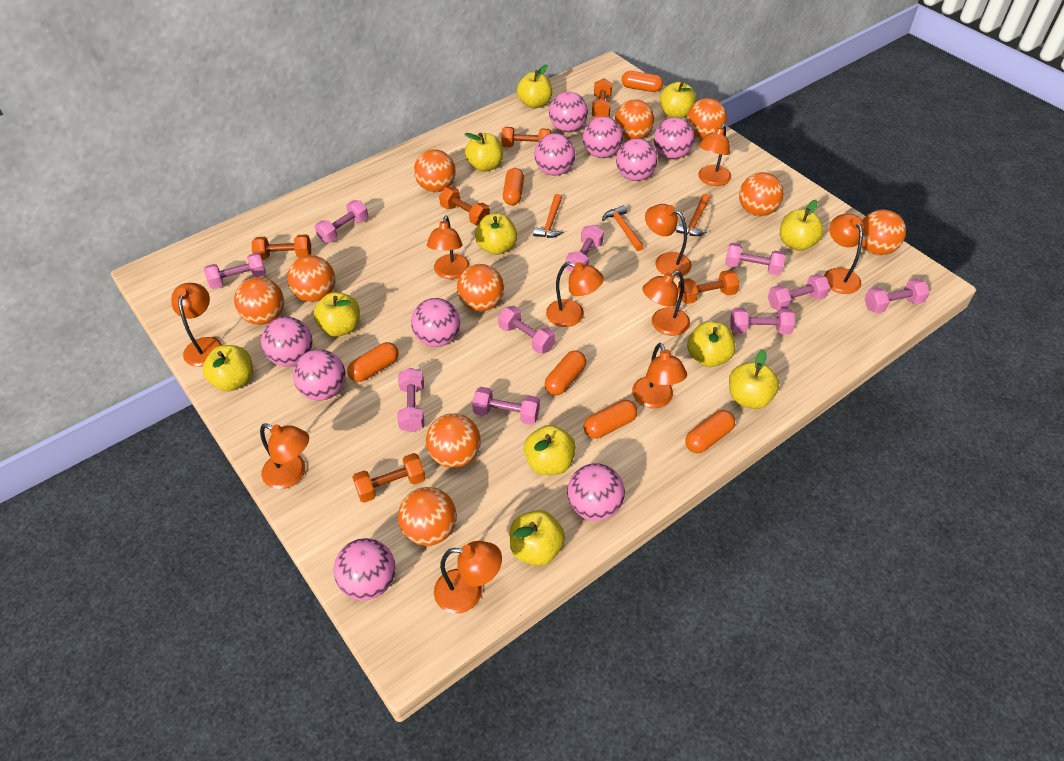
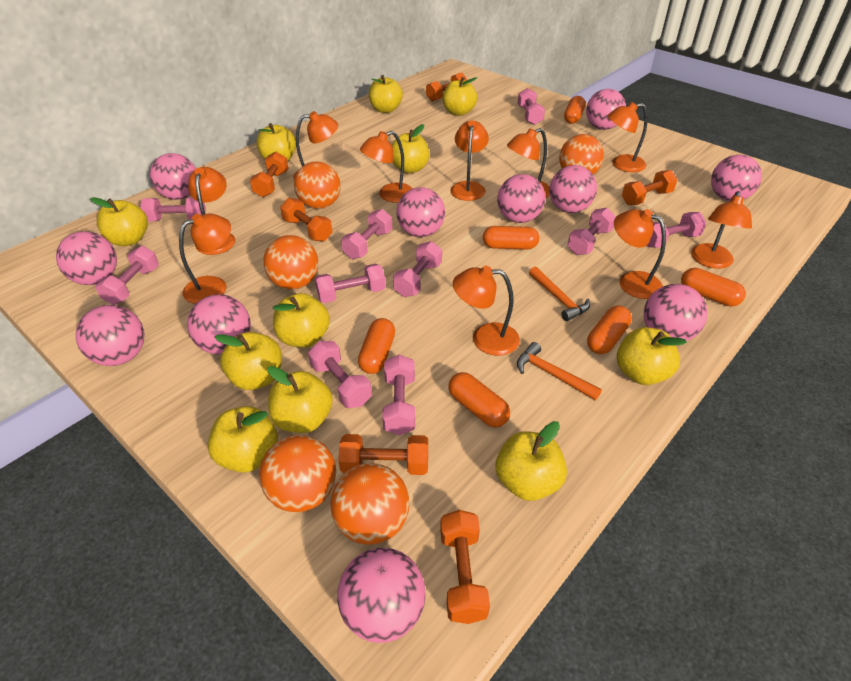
orange ball: 10 -> 5
orange hammer: 3 -> 2
pink ball: 10 -> 11

